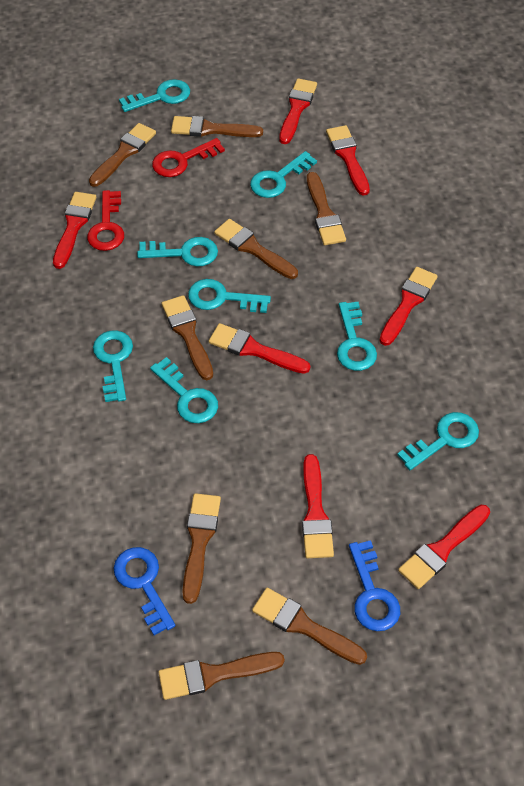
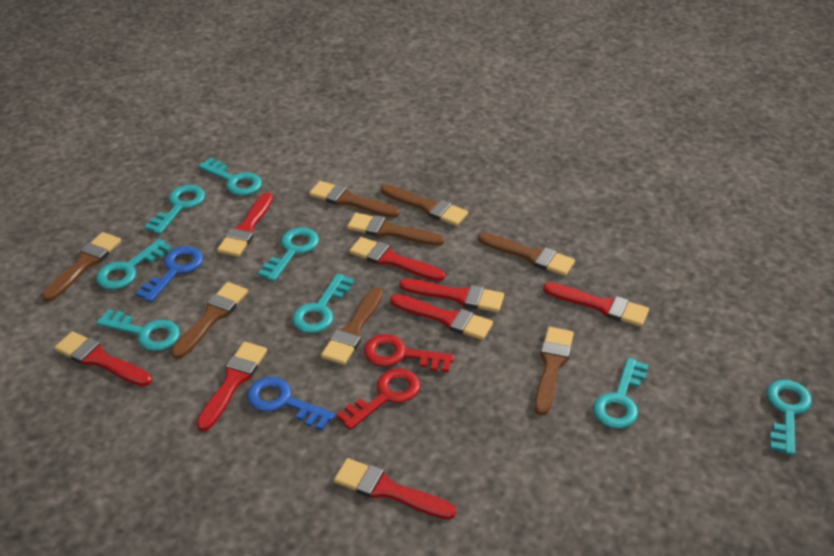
red brush: 7 -> 8

